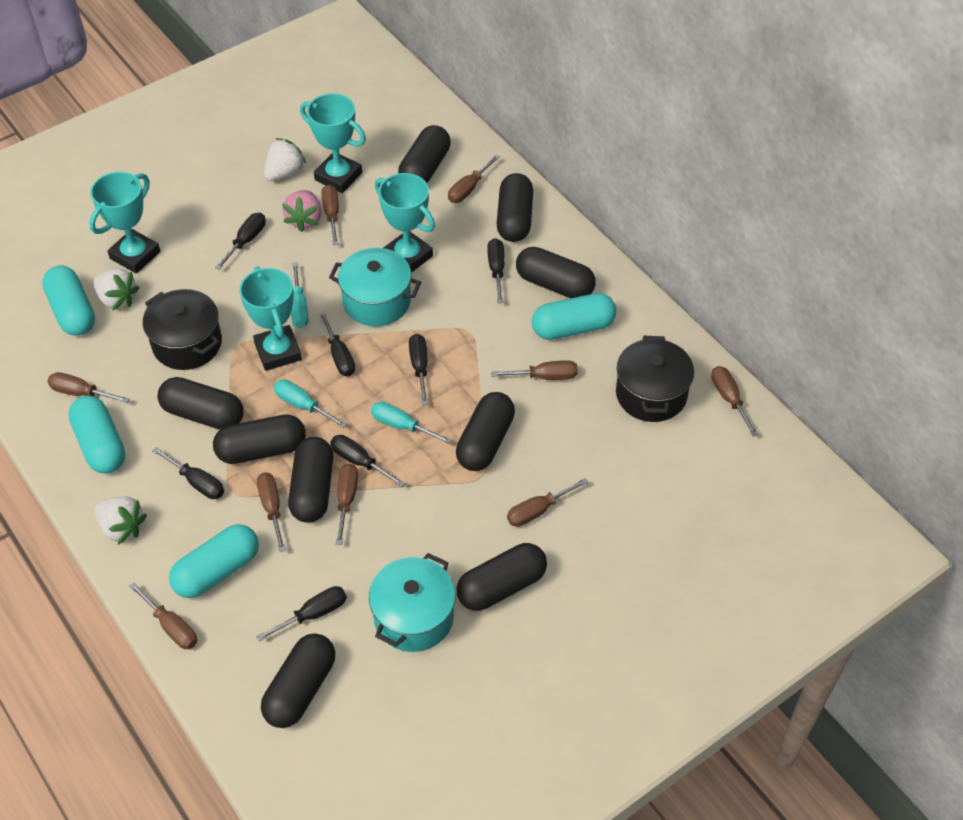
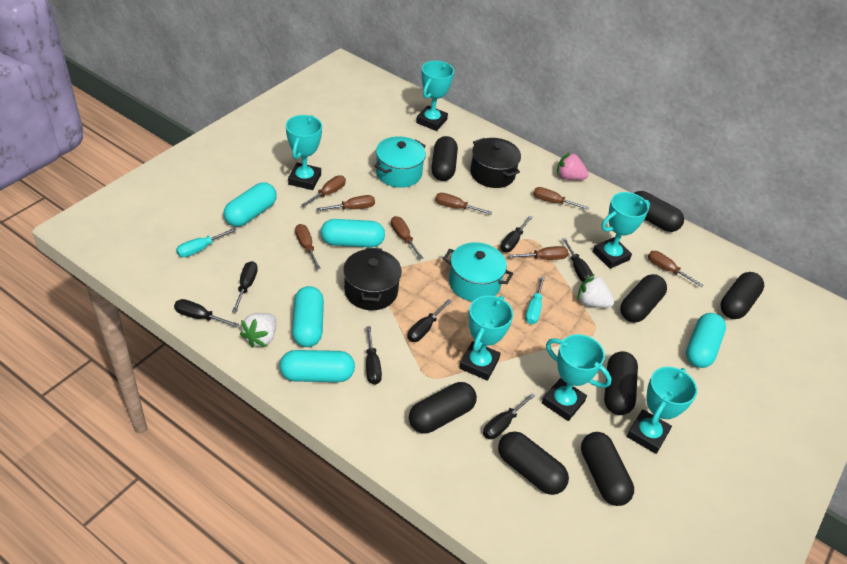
black capsule: 9 -> 8
brown screwdriver: 9 -> 8
turquoise capsule: 4 -> 5
turquoise screwdriver: 3 -> 2
turquoise trophy: 4 -> 6
white strawberry: 3 -> 2

